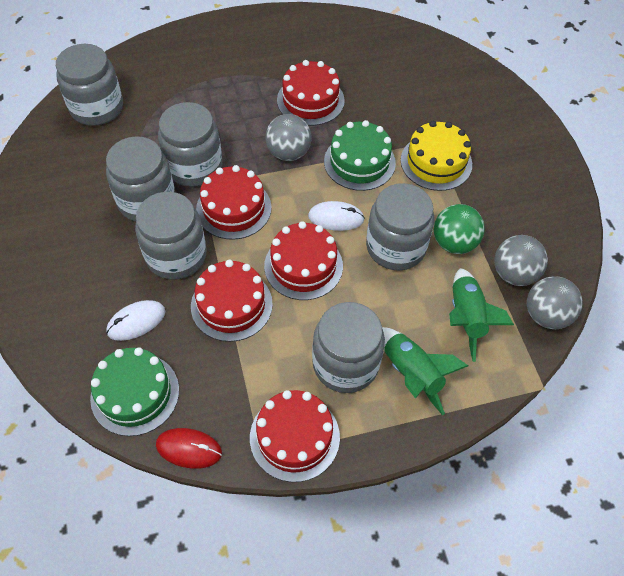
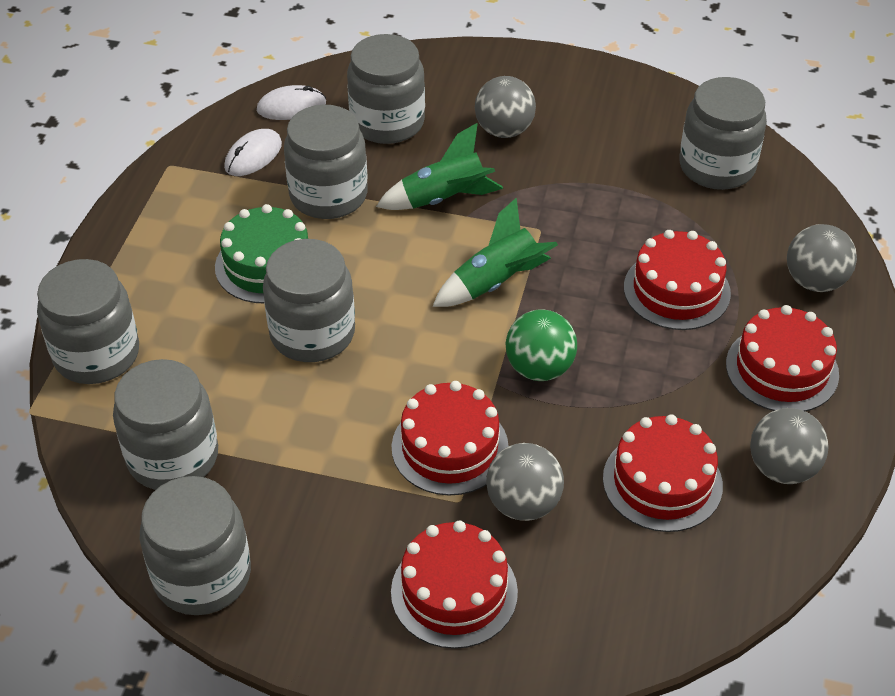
green cake: 2 -> 1
grey ball: 3 -> 4
grey jar: 6 -> 7
red mouse: 1 -> 0
yellow cake: 1 -> 0

